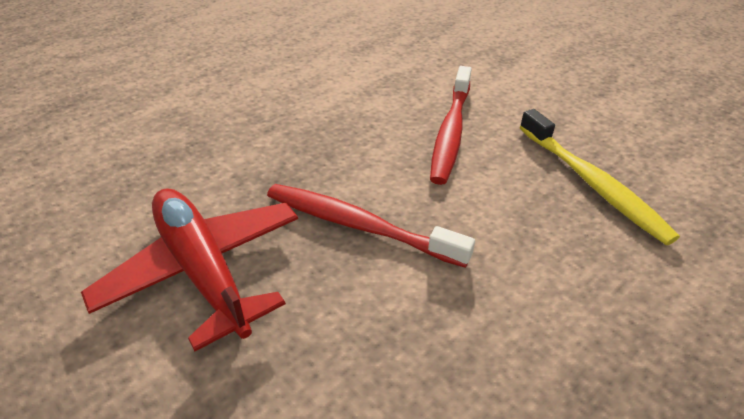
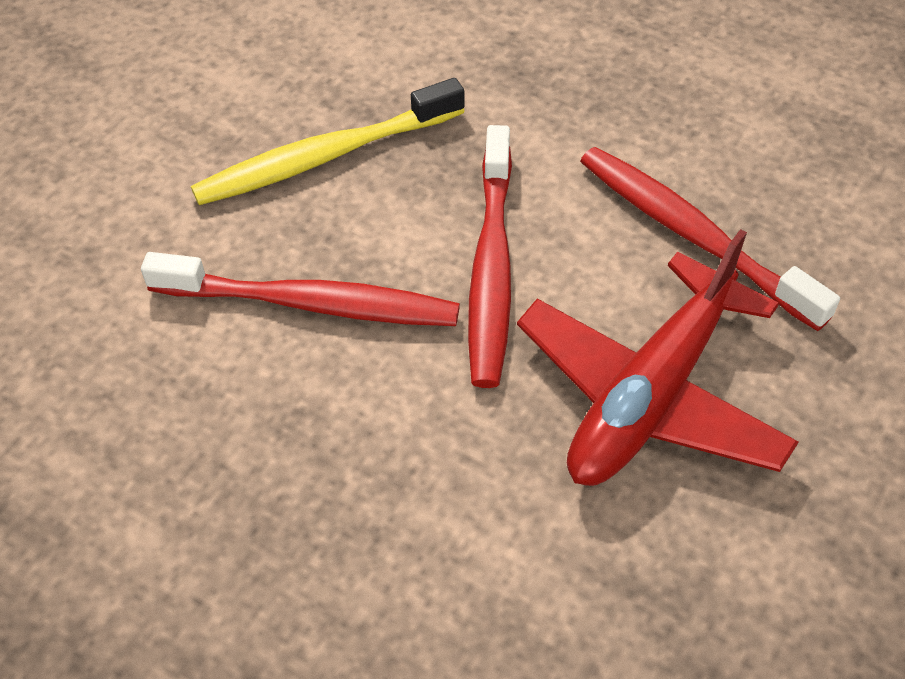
red toothbrush: 2 -> 3

